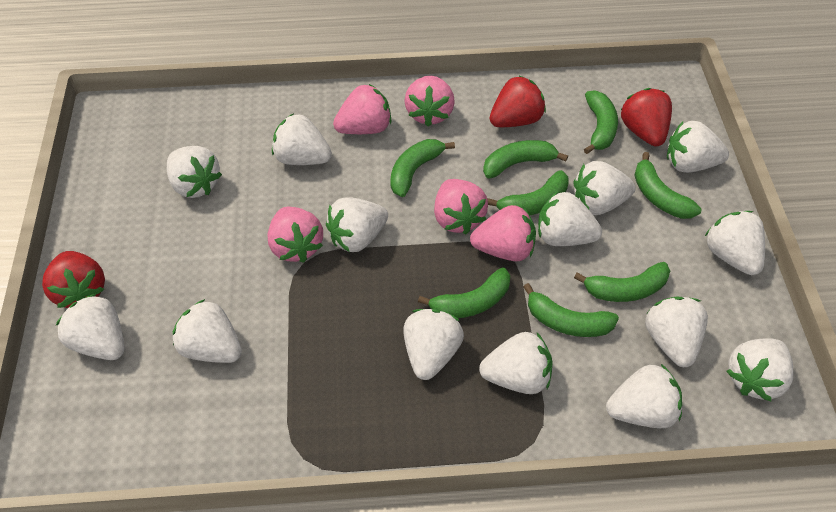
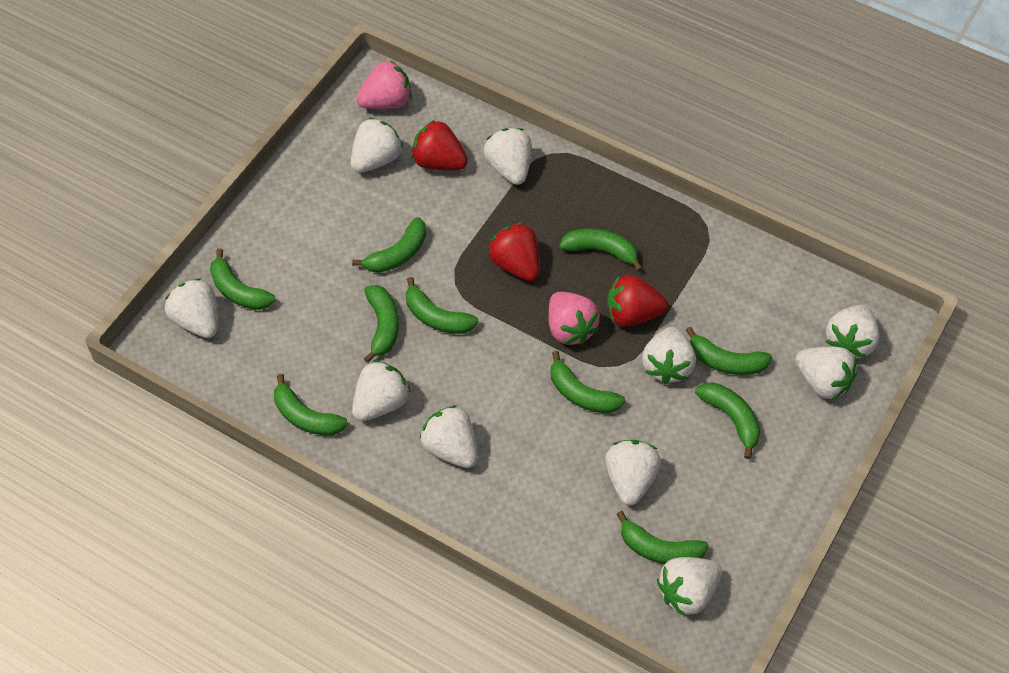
green banana: 8 -> 10
pink strawberry: 5 -> 2
white strawberry: 14 -> 10

